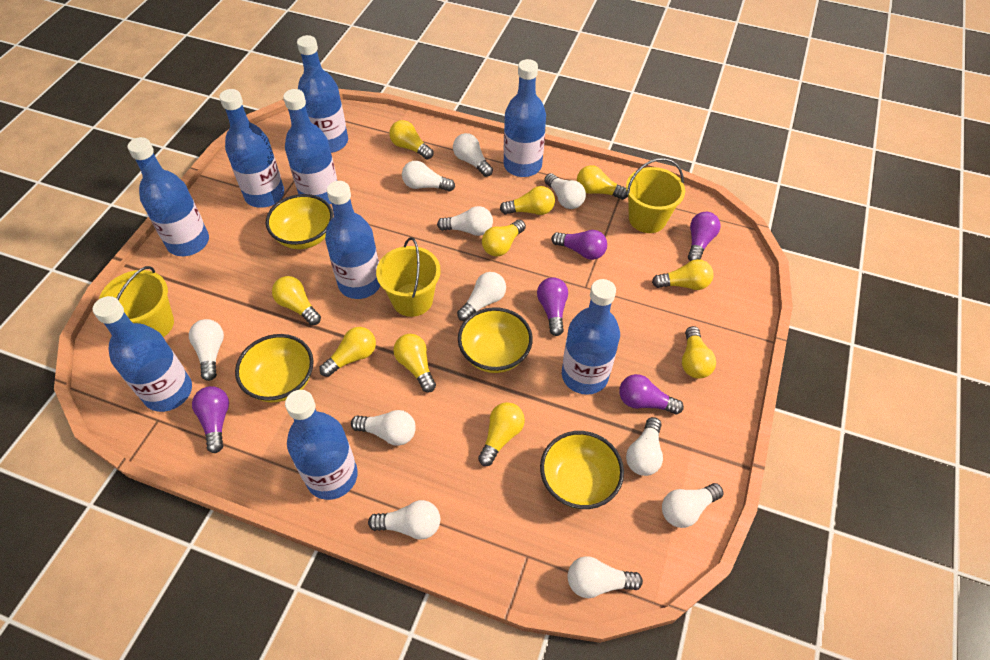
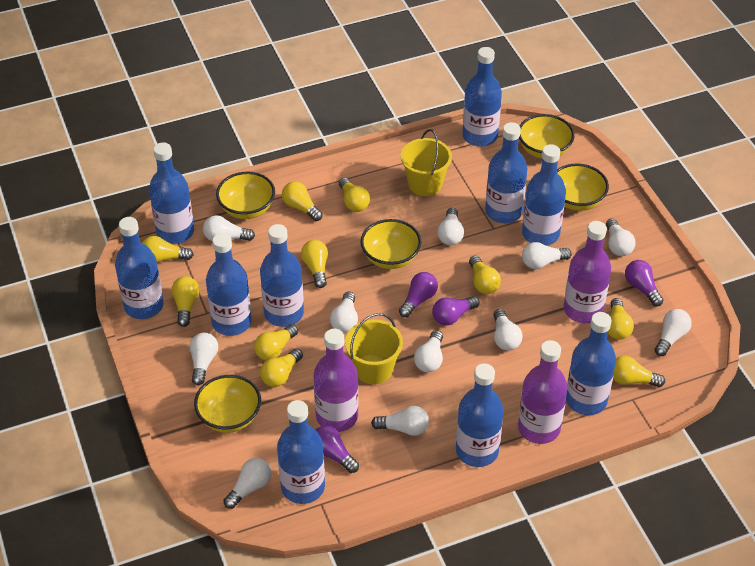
blue bottle: 9 -> 10
purple bottle: 0 -> 3
purple light bulb: 5 -> 4
yellow bowl: 4 -> 5
yellow bucket: 3 -> 2

